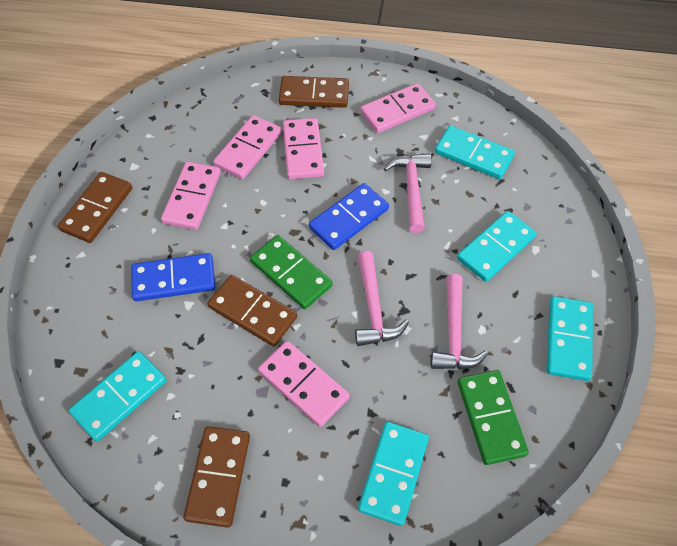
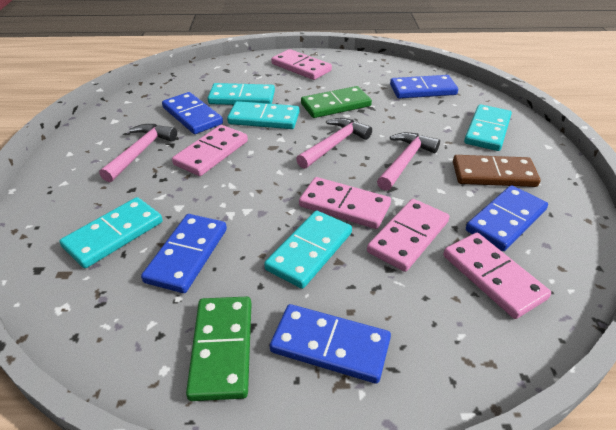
blue domino: 2 -> 5
brown domino: 4 -> 1

